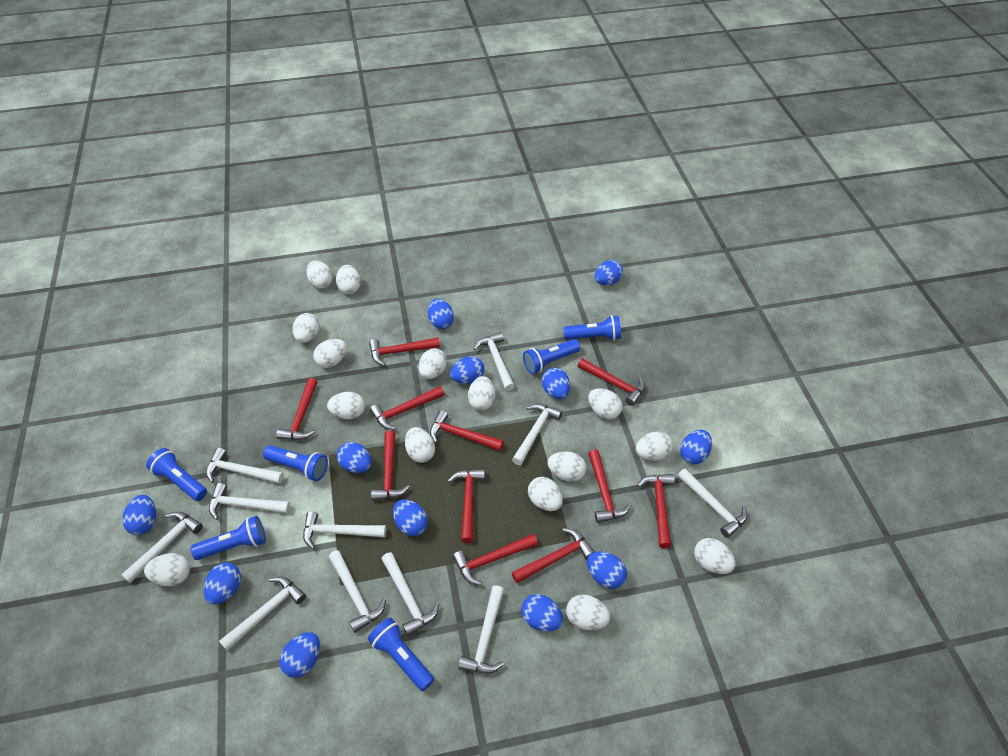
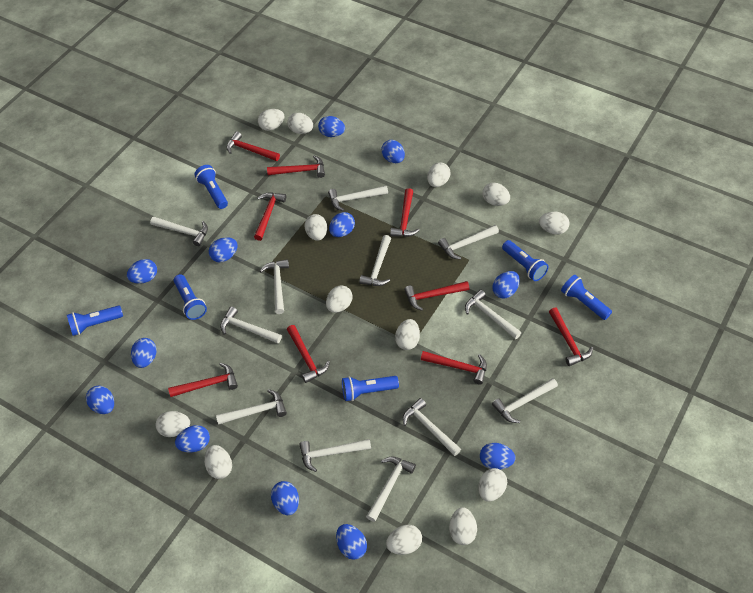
red hammer: 11 -> 9
white egg: 15 -> 13
white hammer: 11 -> 12

